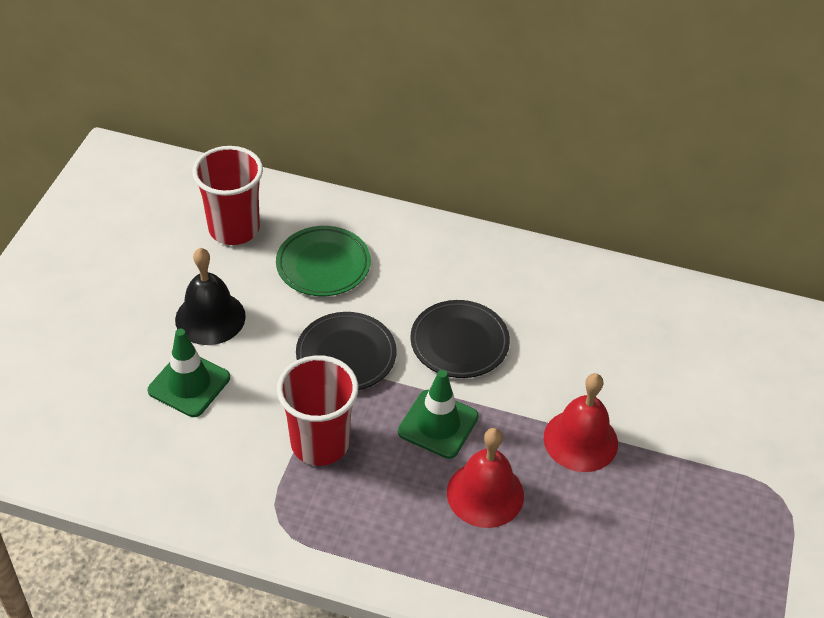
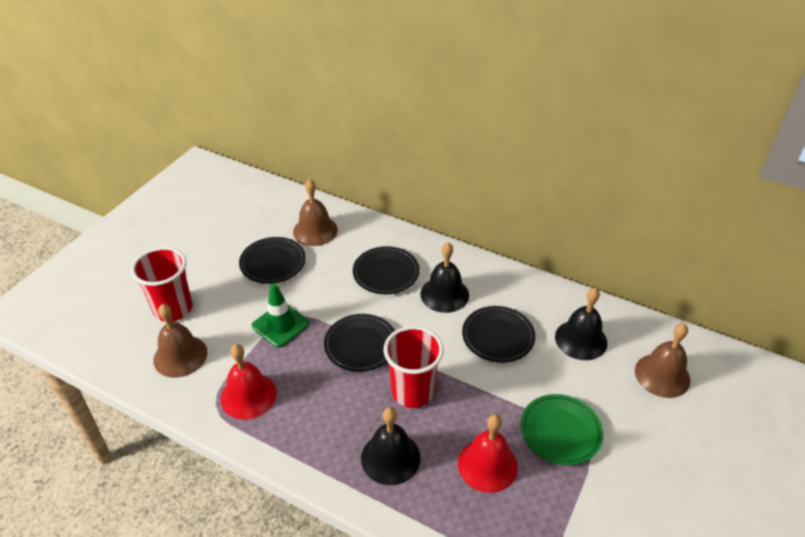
black bell: 1 -> 3
black plate: 2 -> 4
brown bell: 0 -> 3
green traffic cone: 2 -> 1

